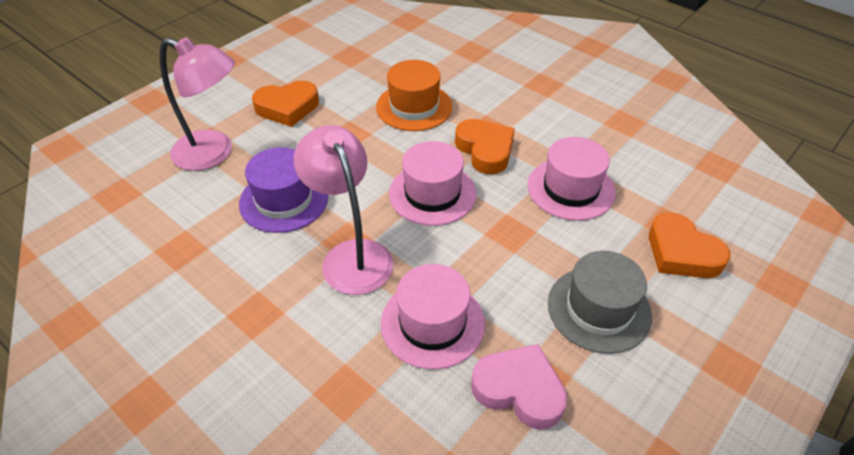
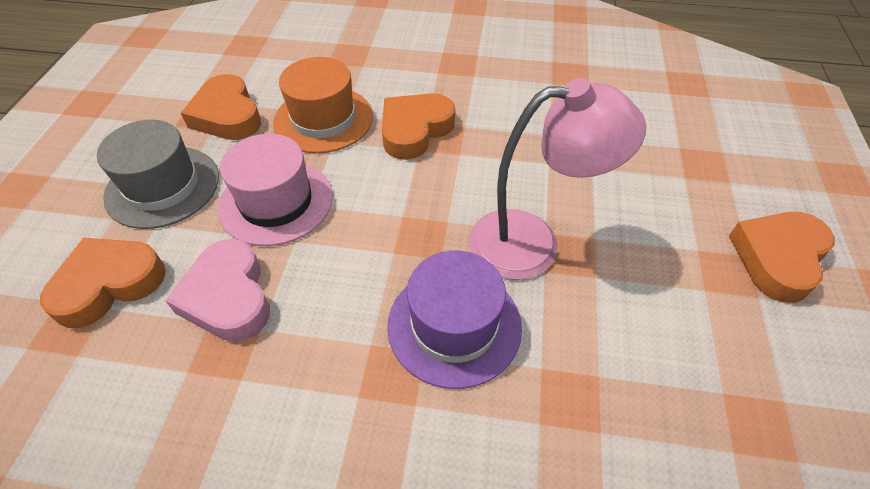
orange heart: 3 -> 4
pink hat: 3 -> 1
pink lamp: 2 -> 1

